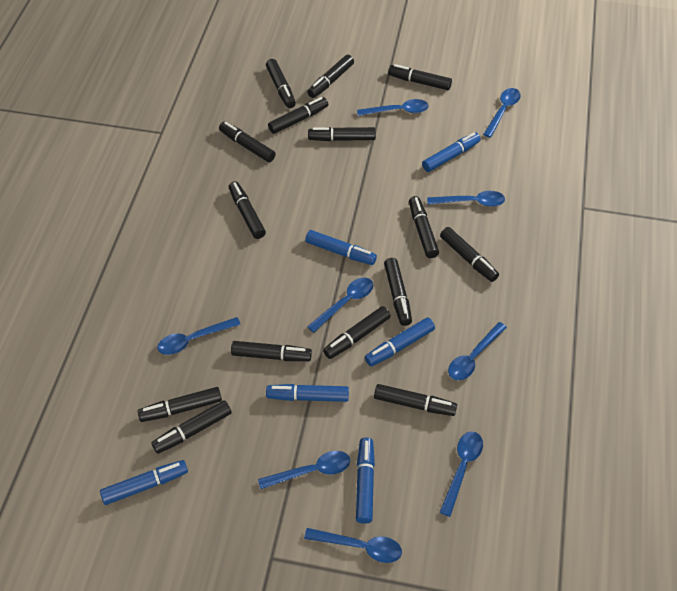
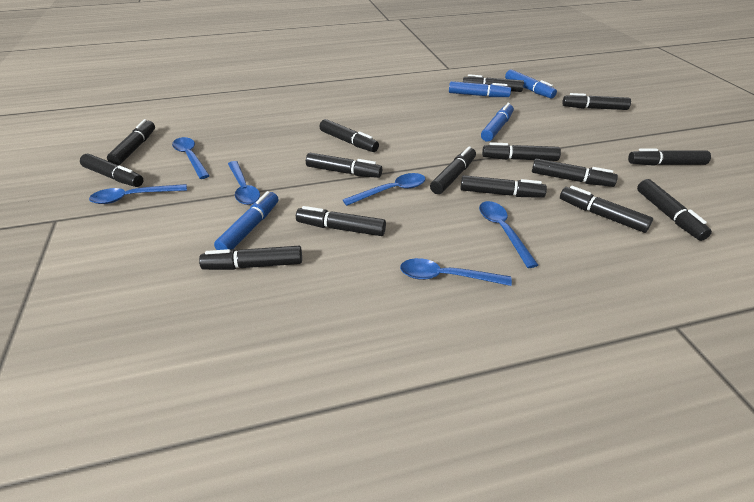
blue marker: 6 -> 4
blue spoon: 9 -> 6

